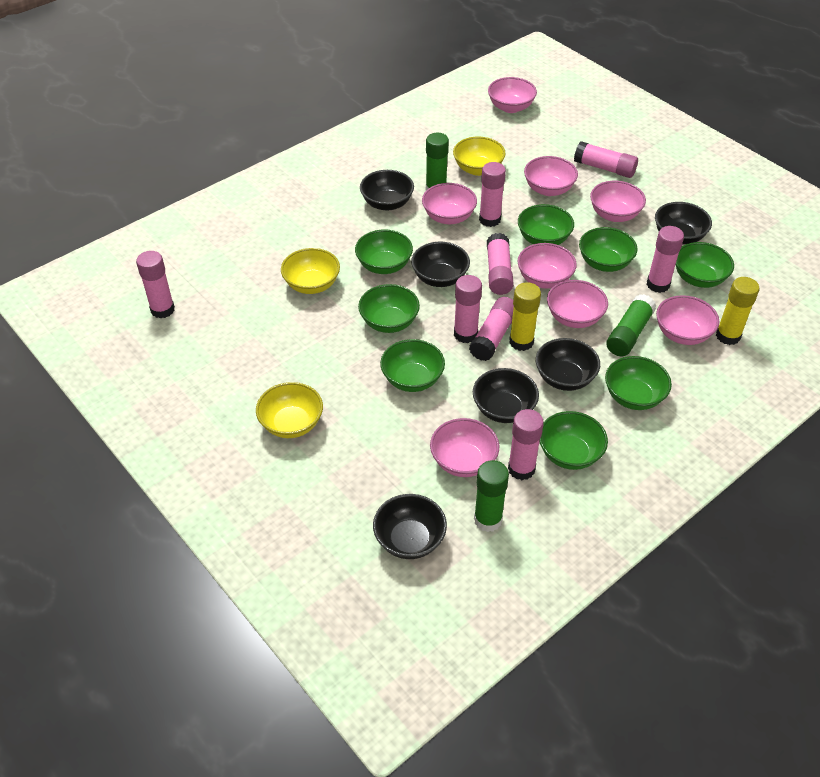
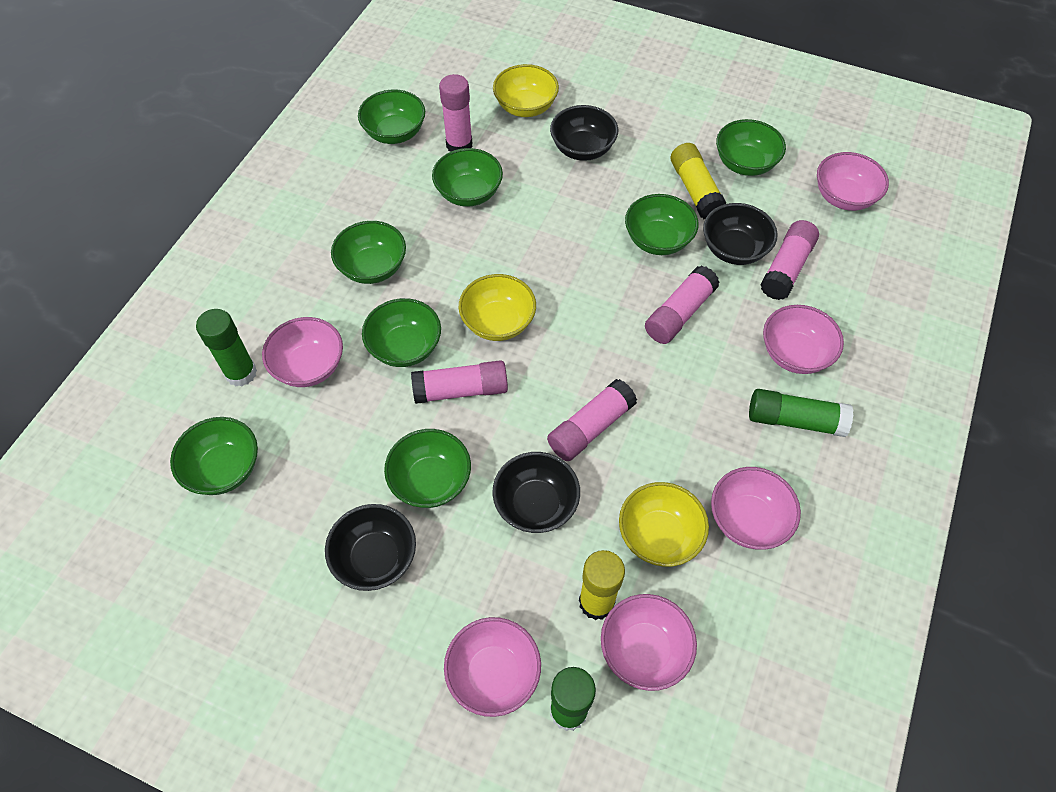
black bowl: 6 -> 4
pink bowl: 8 -> 6
pink glue stick: 8 -> 5

